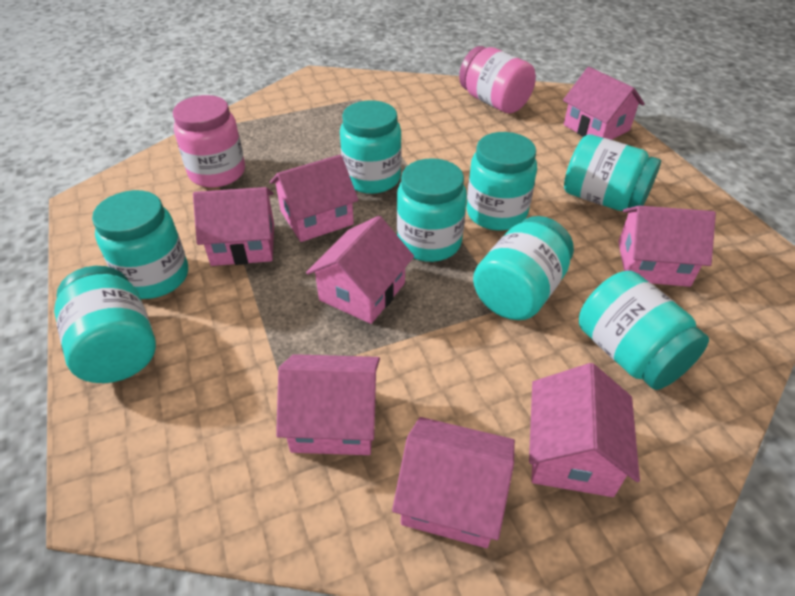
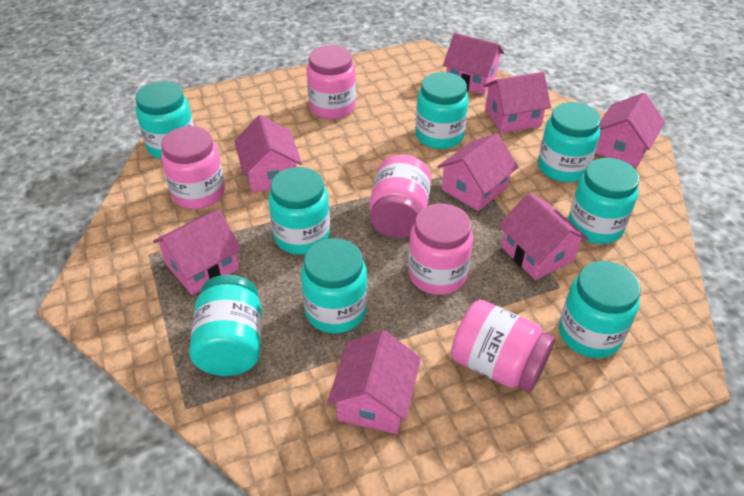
pink jar: 2 -> 5

